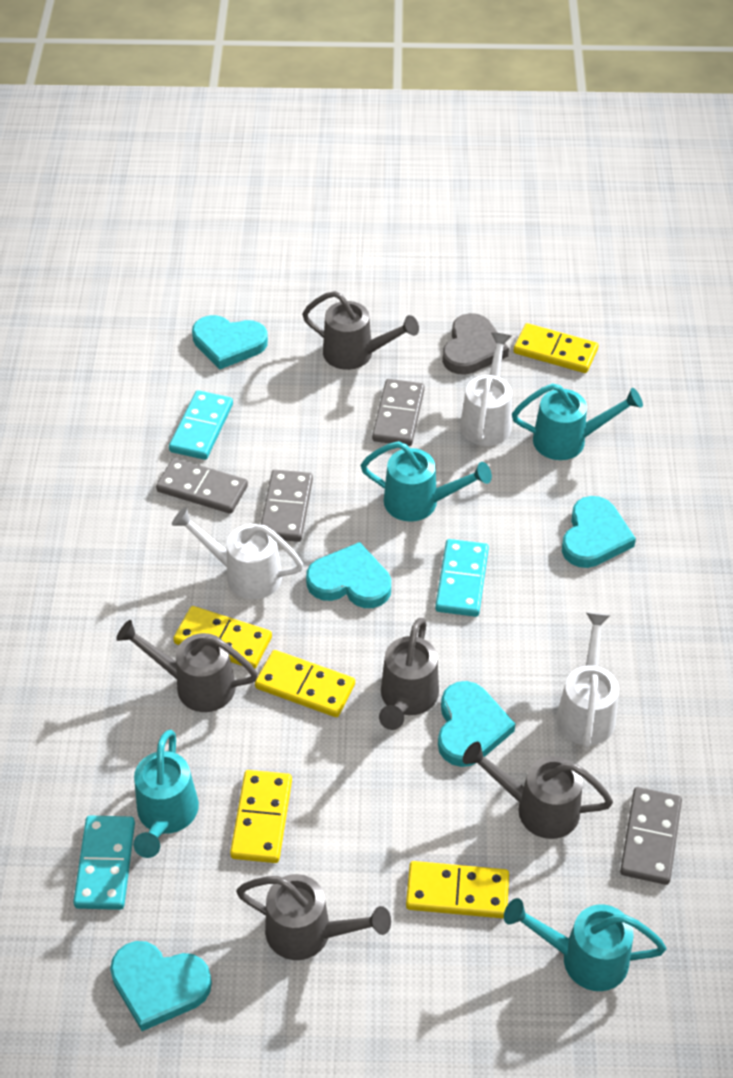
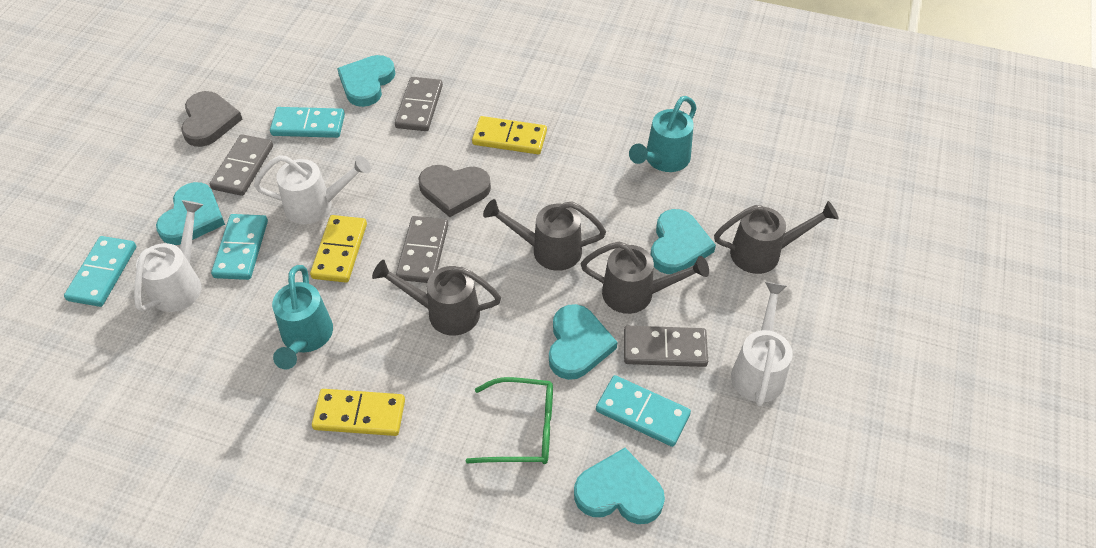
green glasses: 0 -> 1
grey heart: 1 -> 2
grey watering can: 5 -> 4
turquoise domino: 3 -> 4
turquoise watering can: 4 -> 2
yellow domino: 5 -> 3

